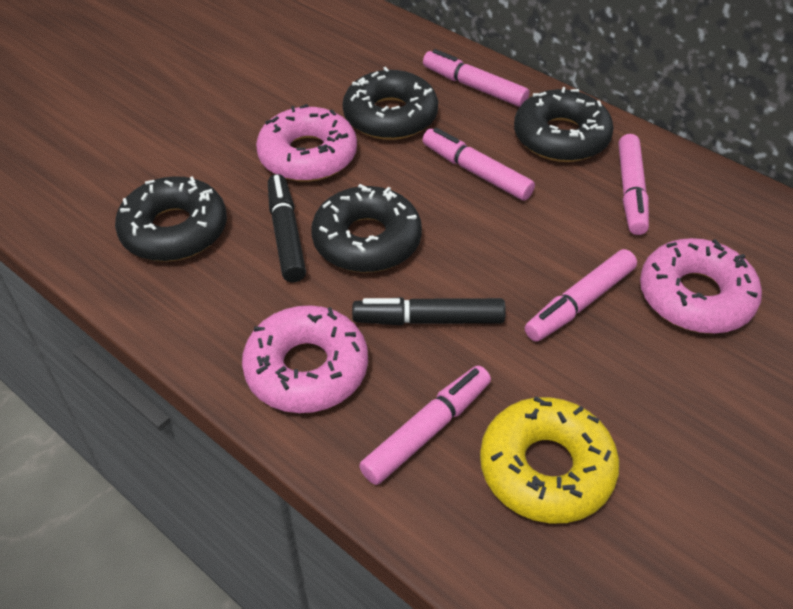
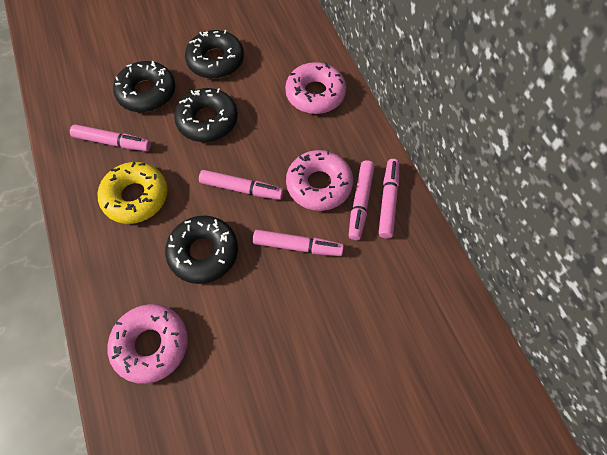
black marker: 2 -> 0

